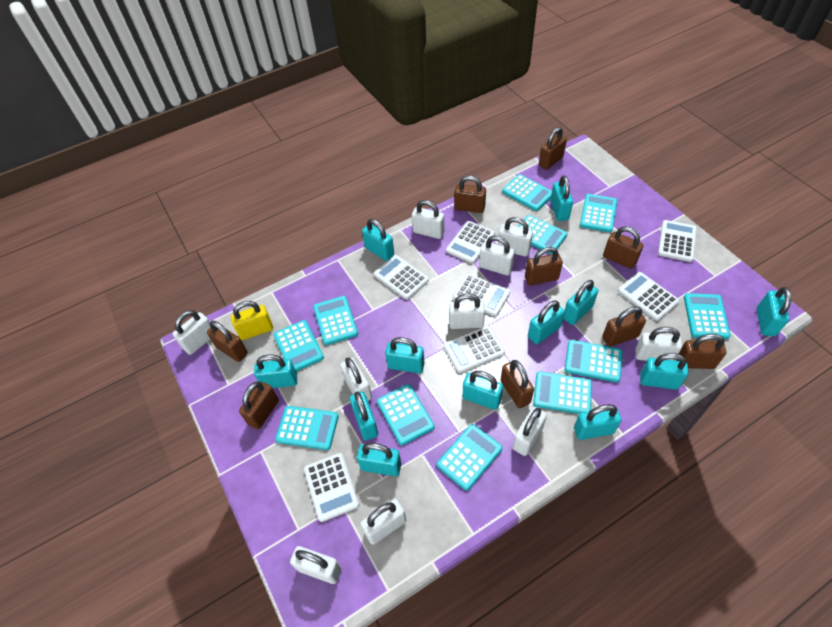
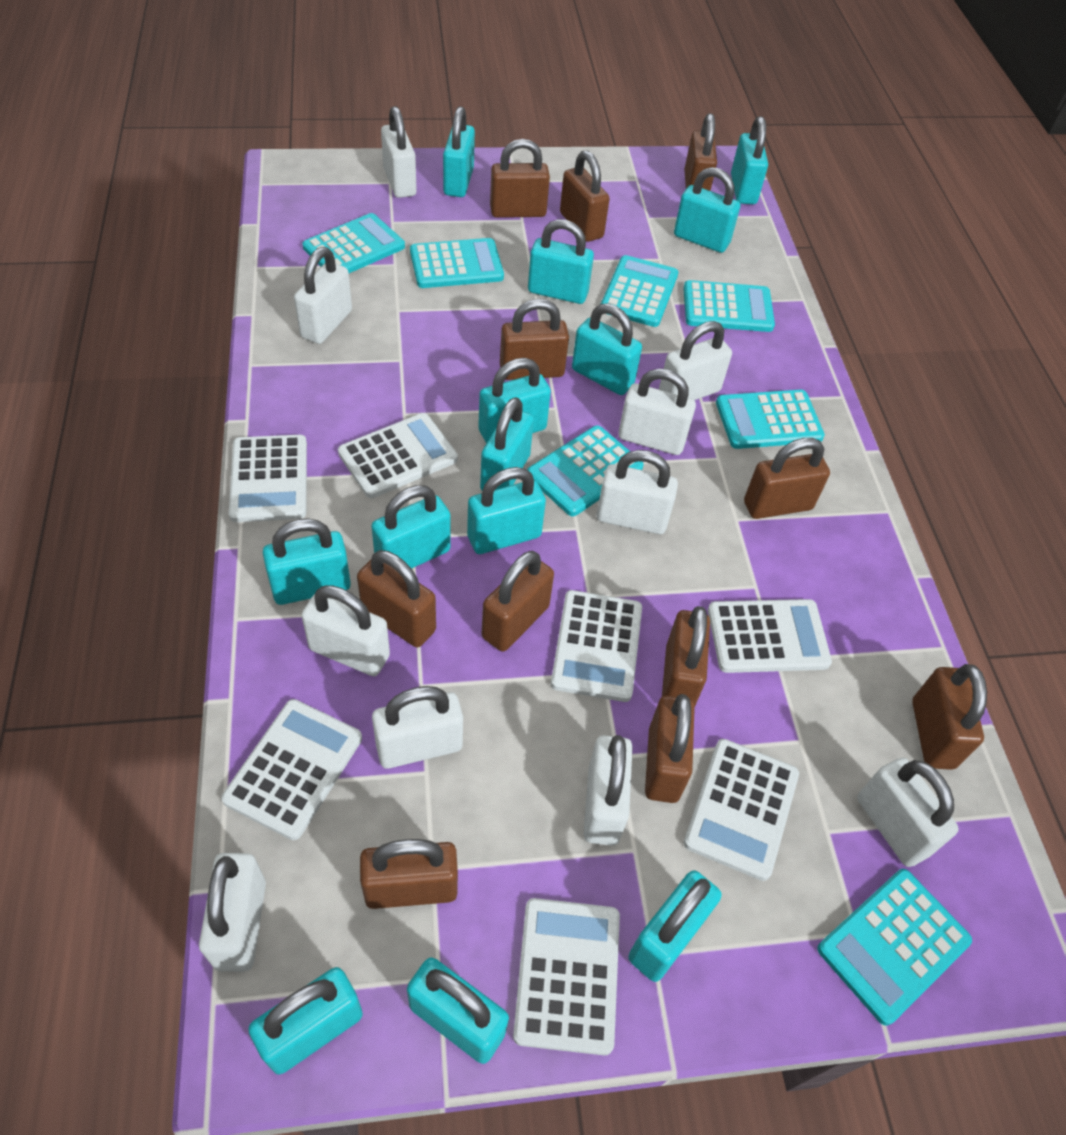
brown padlock: 9 -> 11
turquoise calculator: 11 -> 7
turquoise padlock: 12 -> 13
yellow padlock: 1 -> 0

